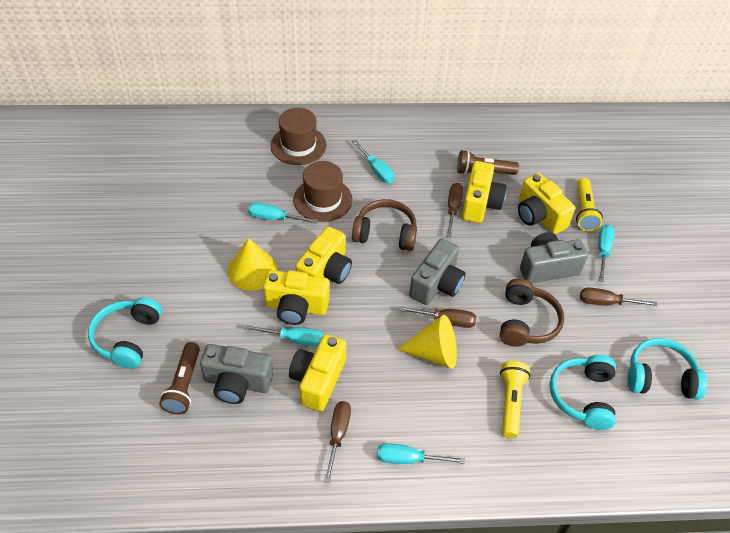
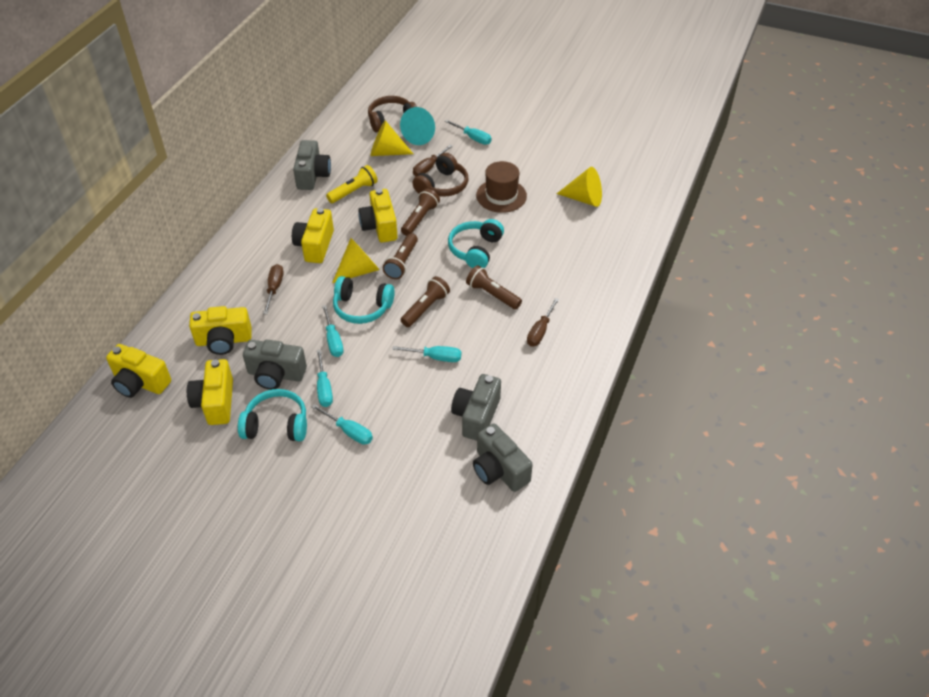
brown flashlight: 2 -> 4
brown hat: 2 -> 1
brown screwdriver: 4 -> 3
grey camera: 3 -> 4
turquoise cone: 0 -> 1
yellow cone: 2 -> 3
yellow flashlight: 2 -> 1

